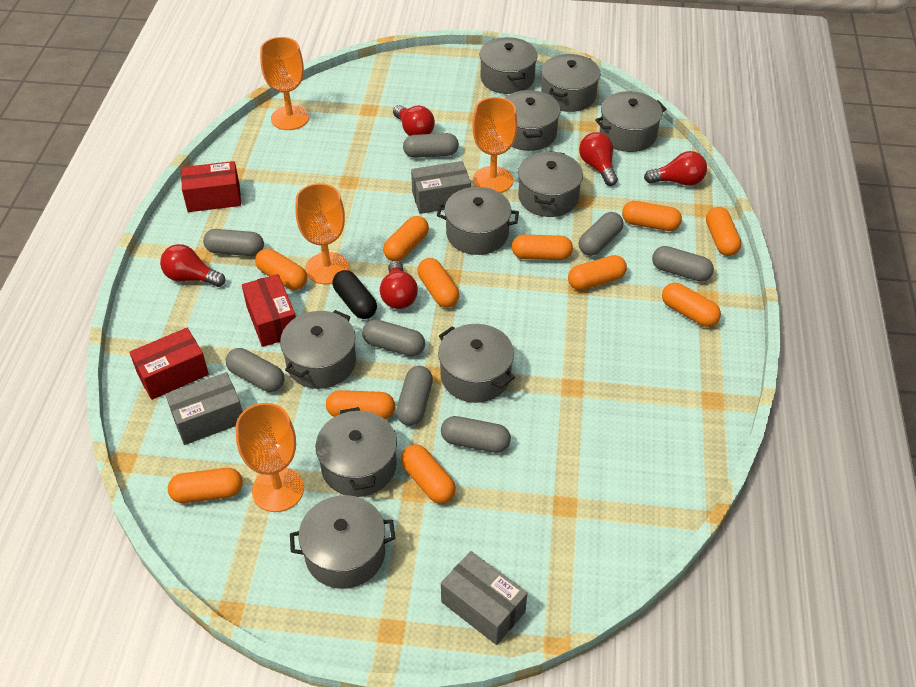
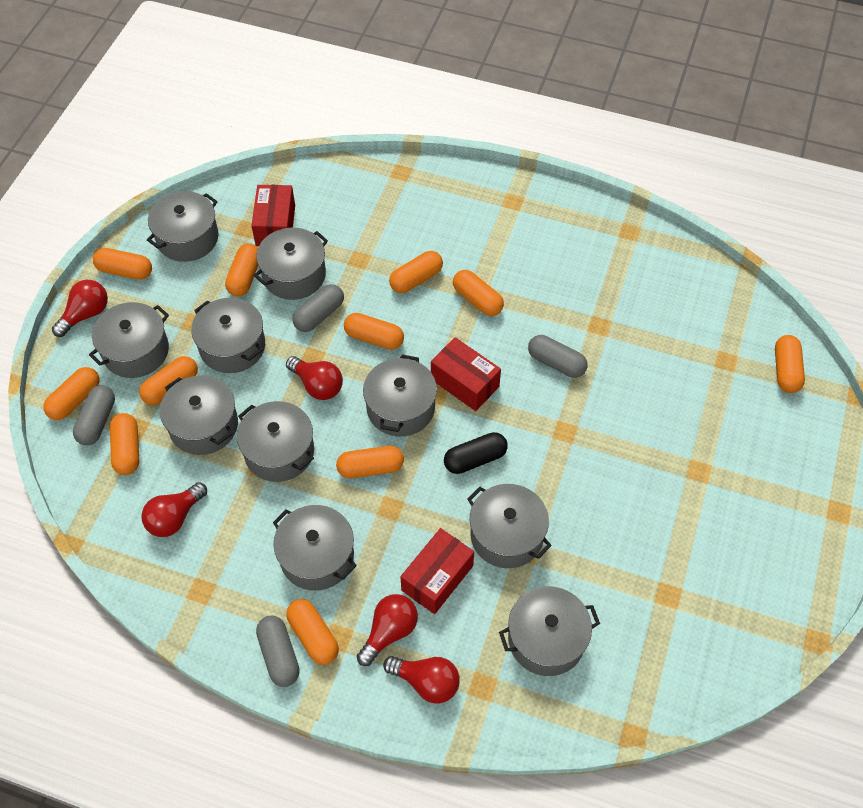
grey box: 3 -> 0
grey capsule: 8 -> 4
orange goblet: 4 -> 0

